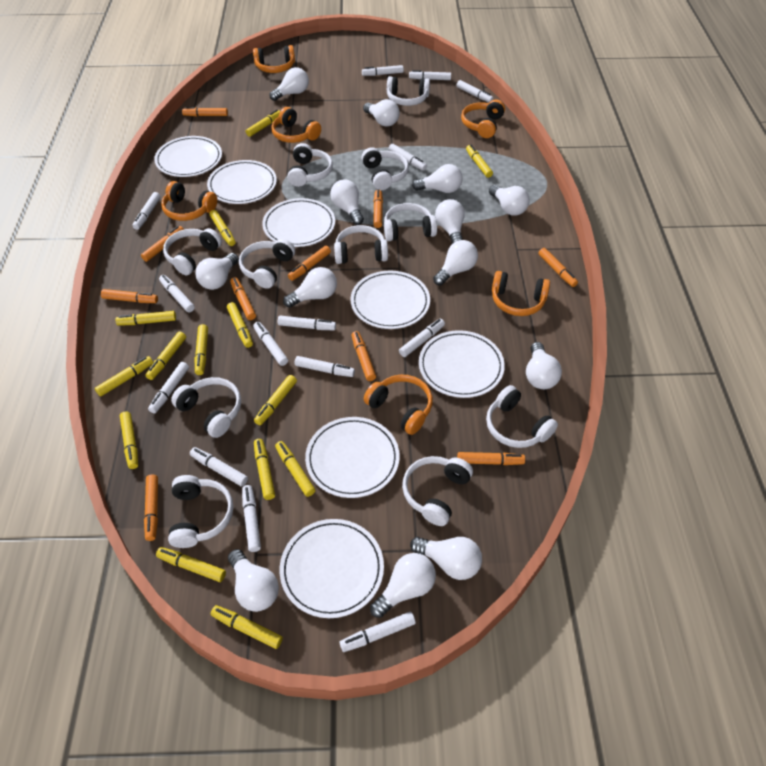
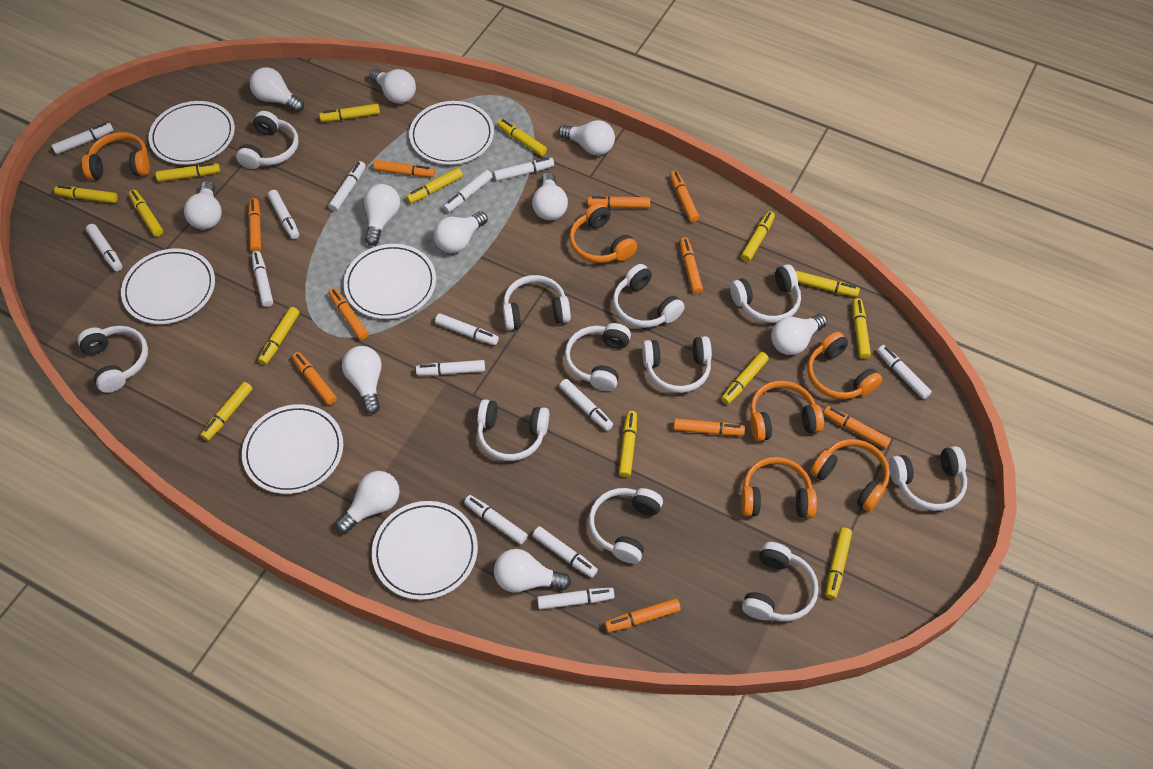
white light bulb: 13 -> 11
white plate: 7 -> 6

